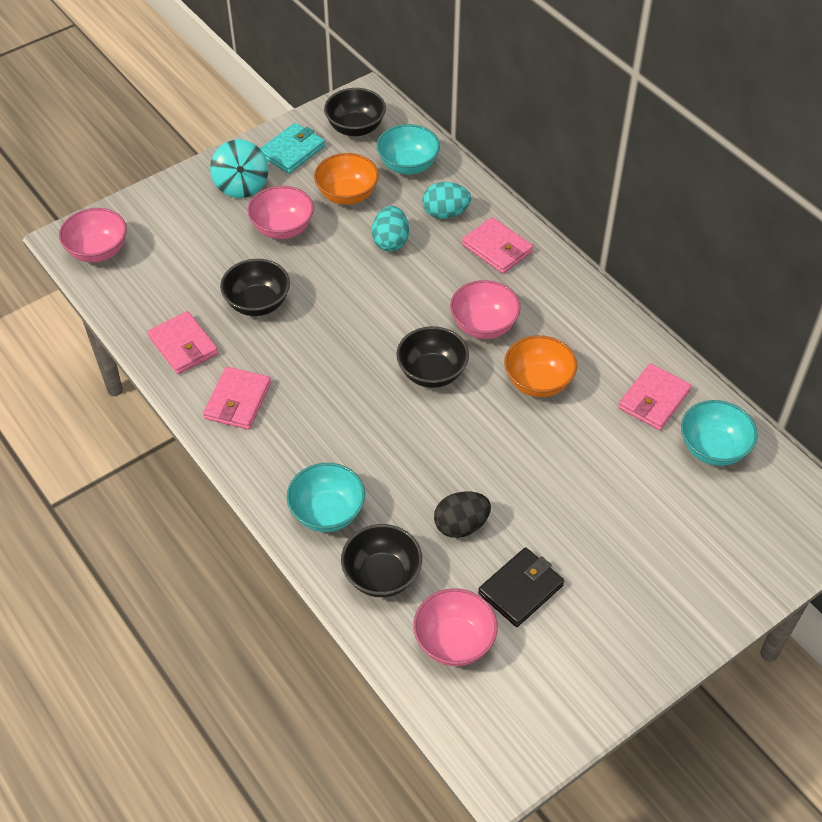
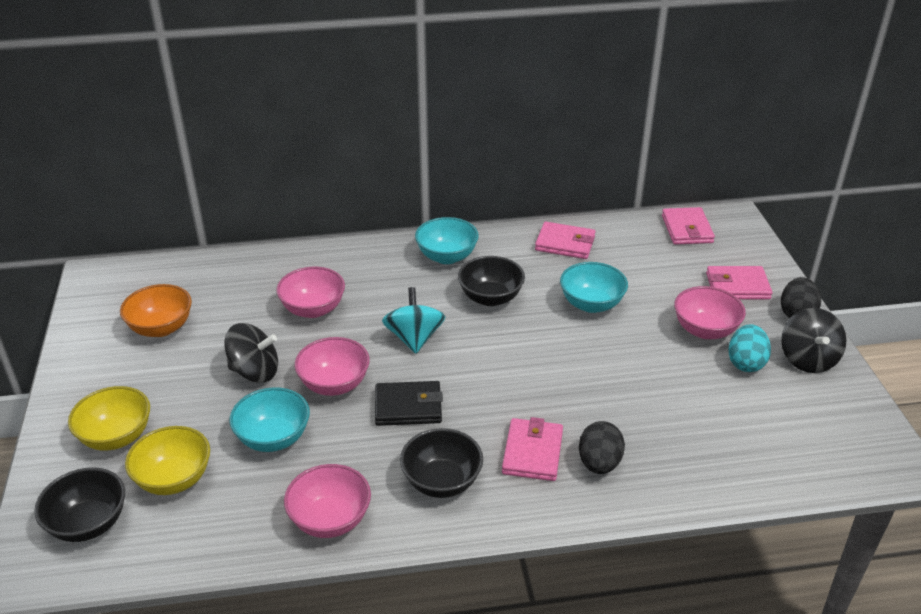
black bowl: 4 -> 3
black egg: 1 -> 2
black spinning top: 0 -> 2
orange bowl: 2 -> 1
turquoise egg: 2 -> 1
turquoise wallet: 1 -> 0
yellow bowl: 0 -> 2

